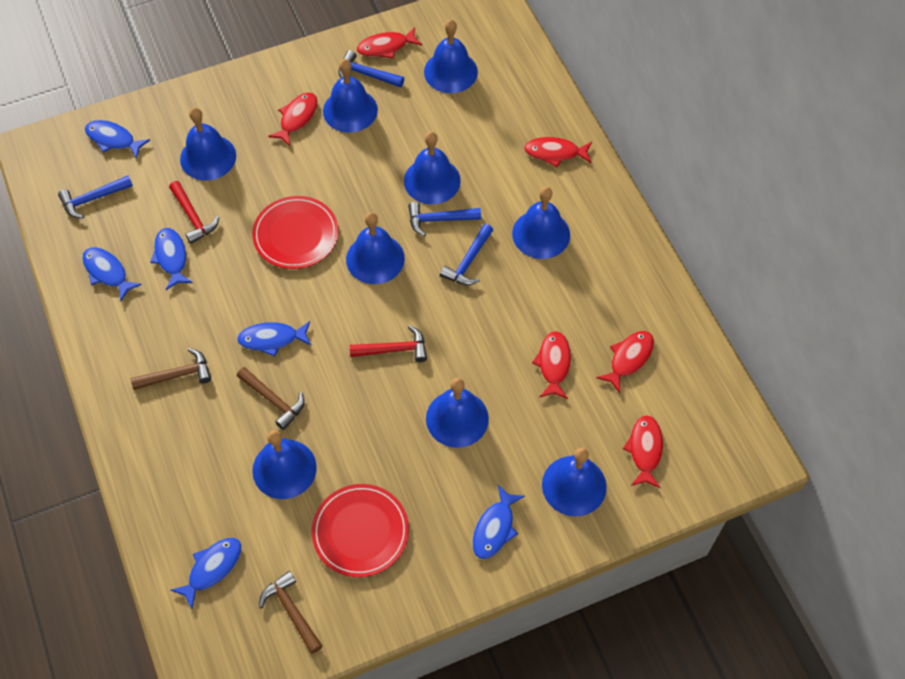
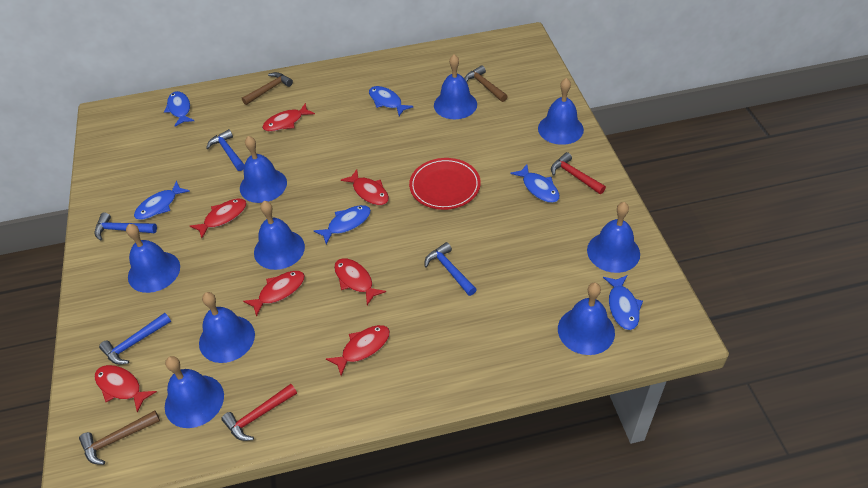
red fish: 6 -> 7
red plate: 2 -> 1

